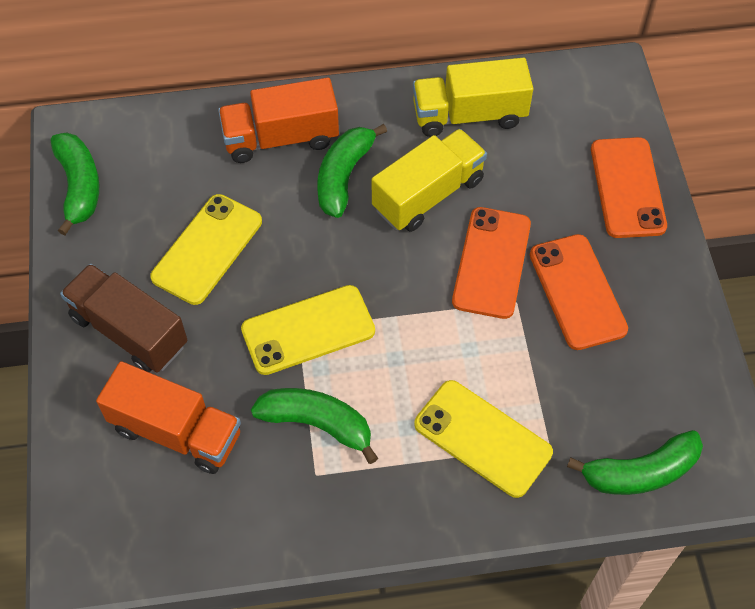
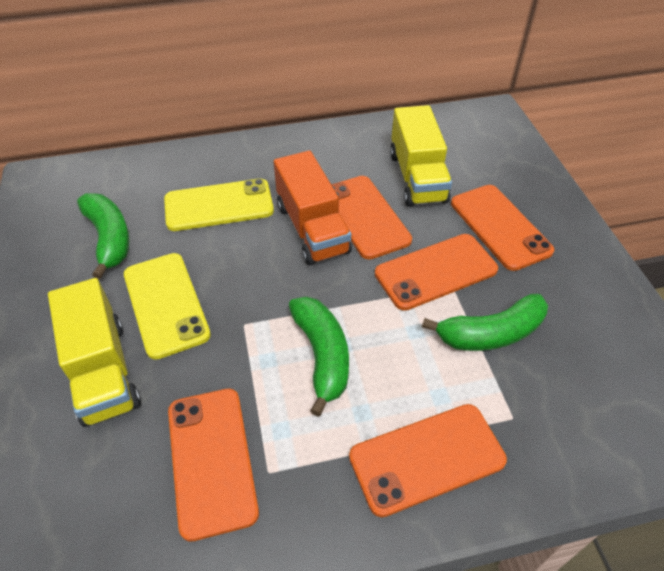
brown truck: 1 -> 0
green banana: 4 -> 3
orange phone: 3 -> 5
orange truck: 2 -> 1
yellow phone: 3 -> 2

